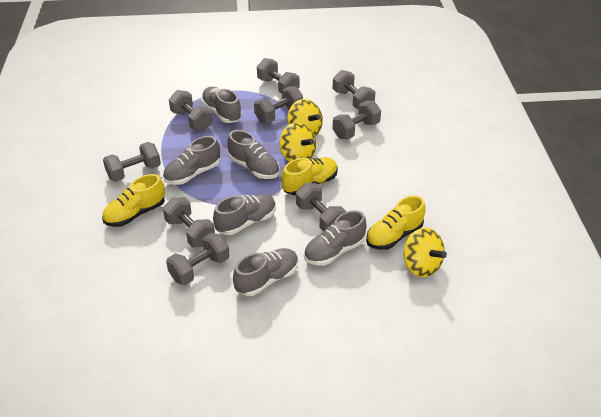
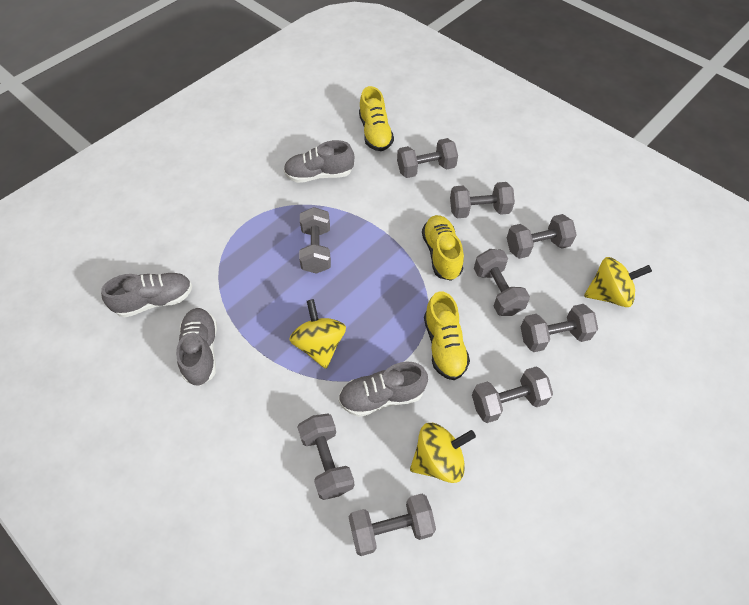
grey shoe: 6 -> 4

